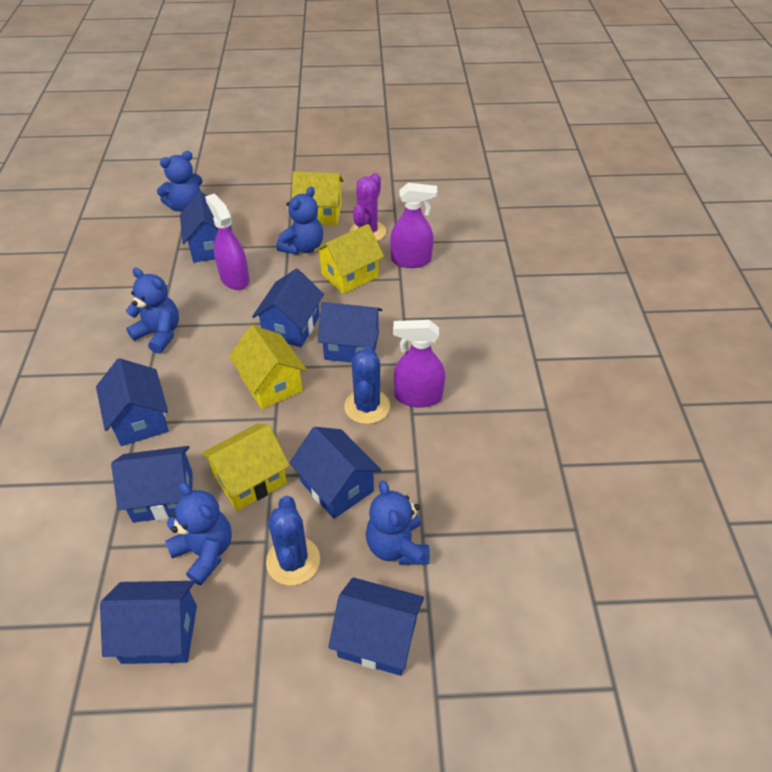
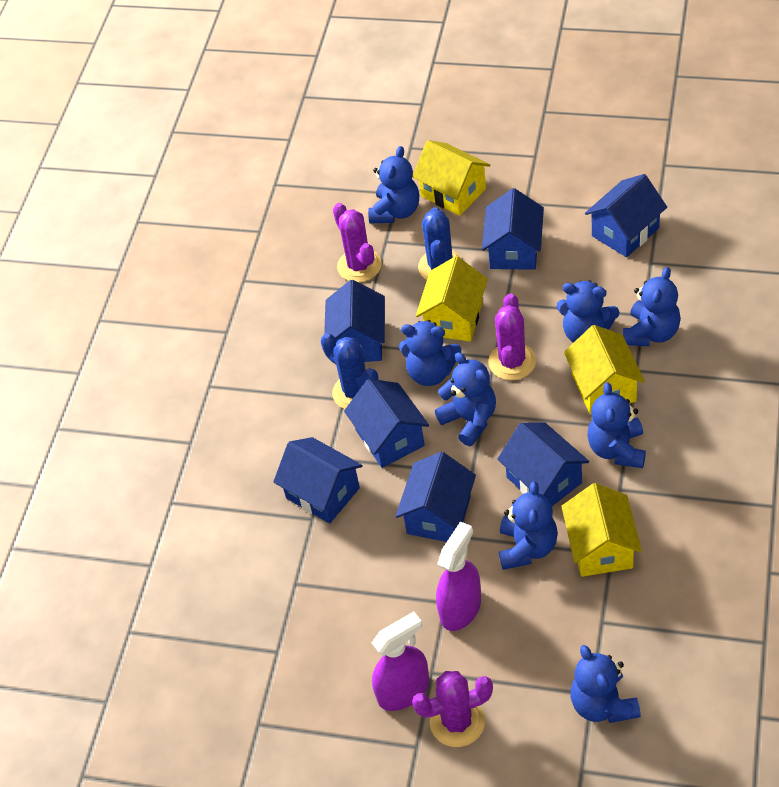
blue house: 8 -> 7
blue teddy bear: 5 -> 8
purple cactus: 1 -> 3
purple spray bottle: 3 -> 2

